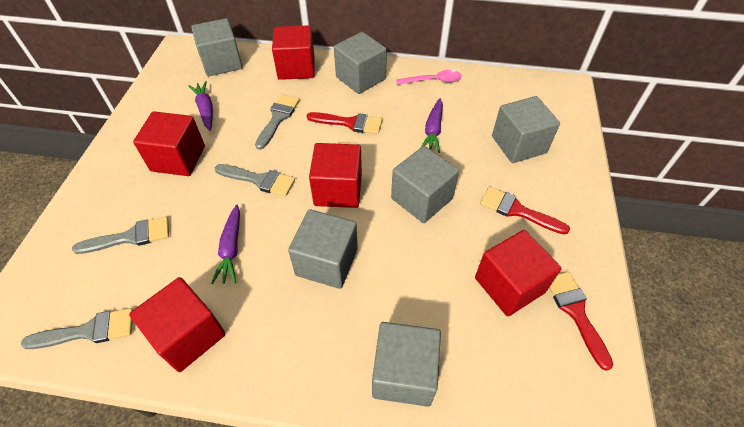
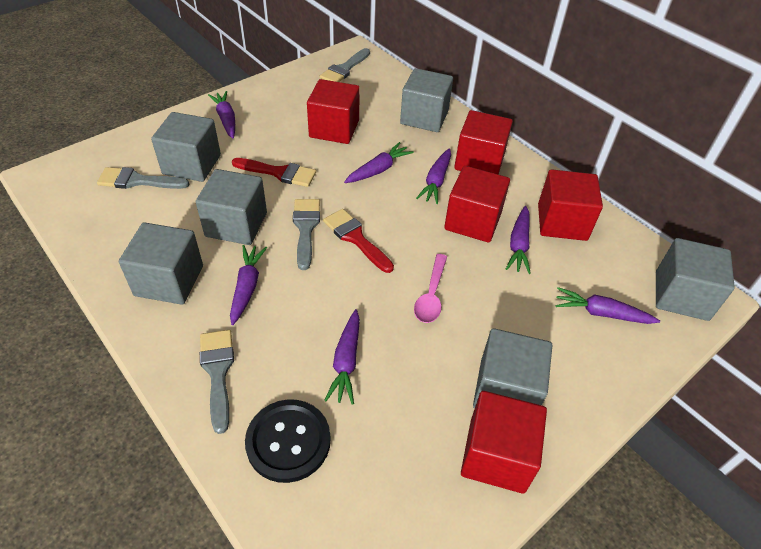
black button: 0 -> 1
purple carrot: 3 -> 7
red brush: 3 -> 2

